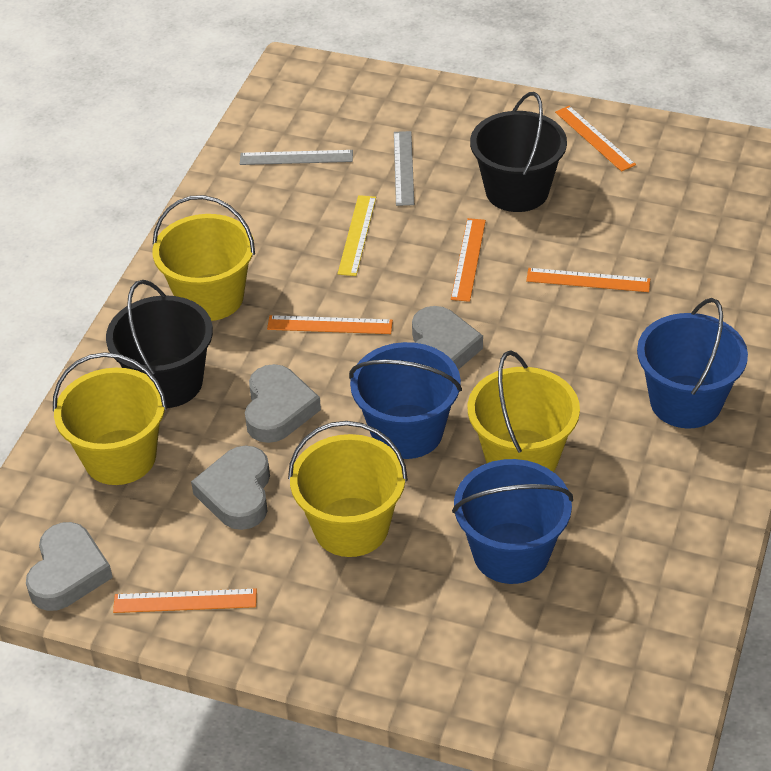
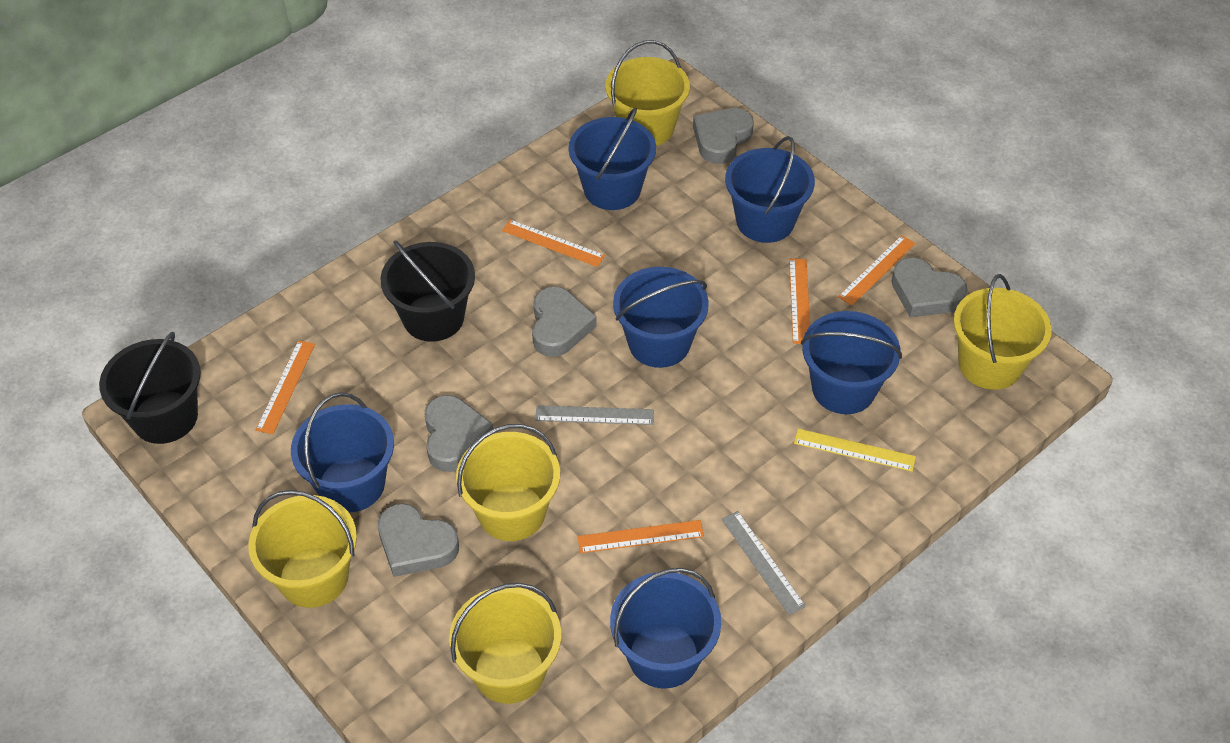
blue bucket: 3 -> 6
grey heart: 4 -> 5
yellow bucket: 4 -> 5

